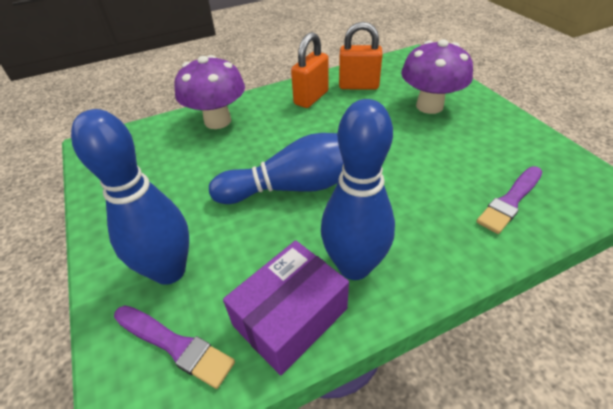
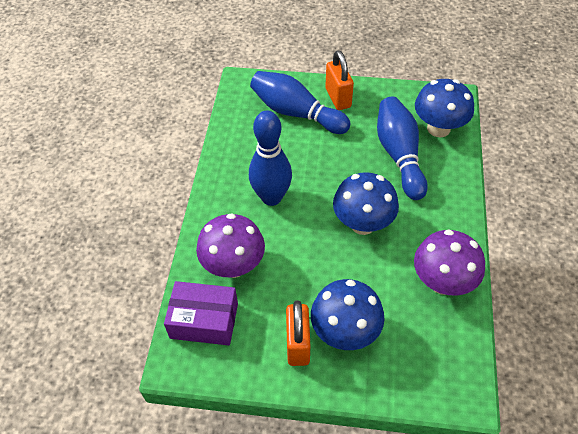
blue mushroom: 0 -> 3
purple brush: 2 -> 0

